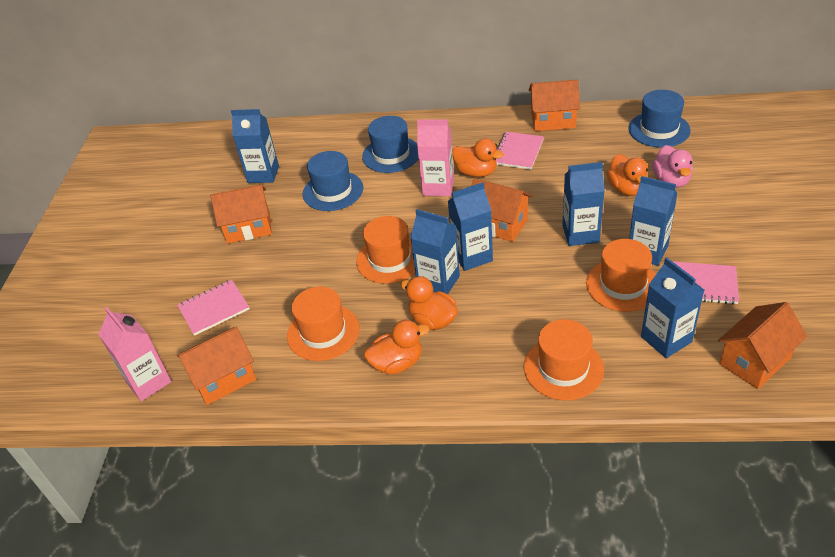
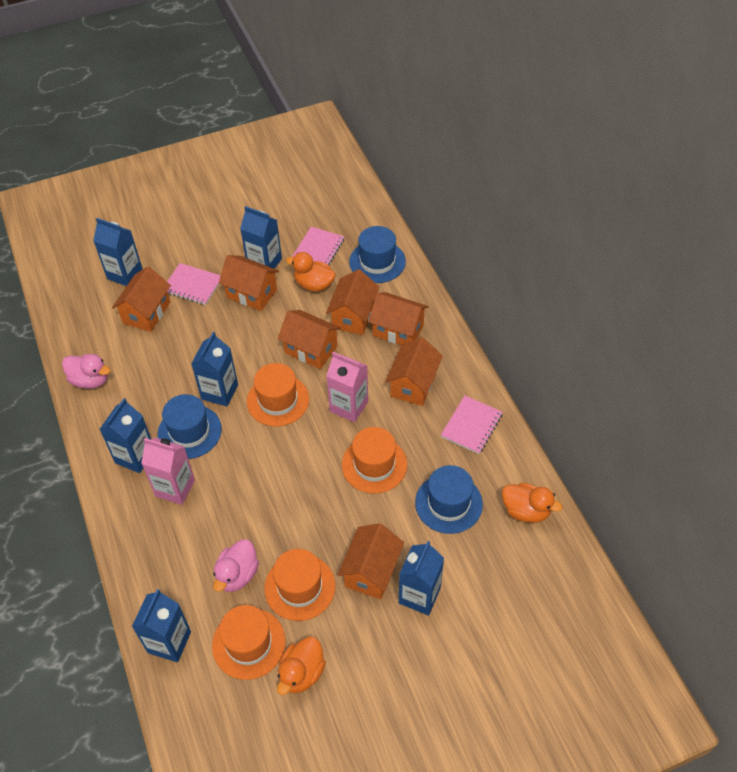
orange duck: 4 -> 3
orange house: 5 -> 7
pink duck: 1 -> 2

